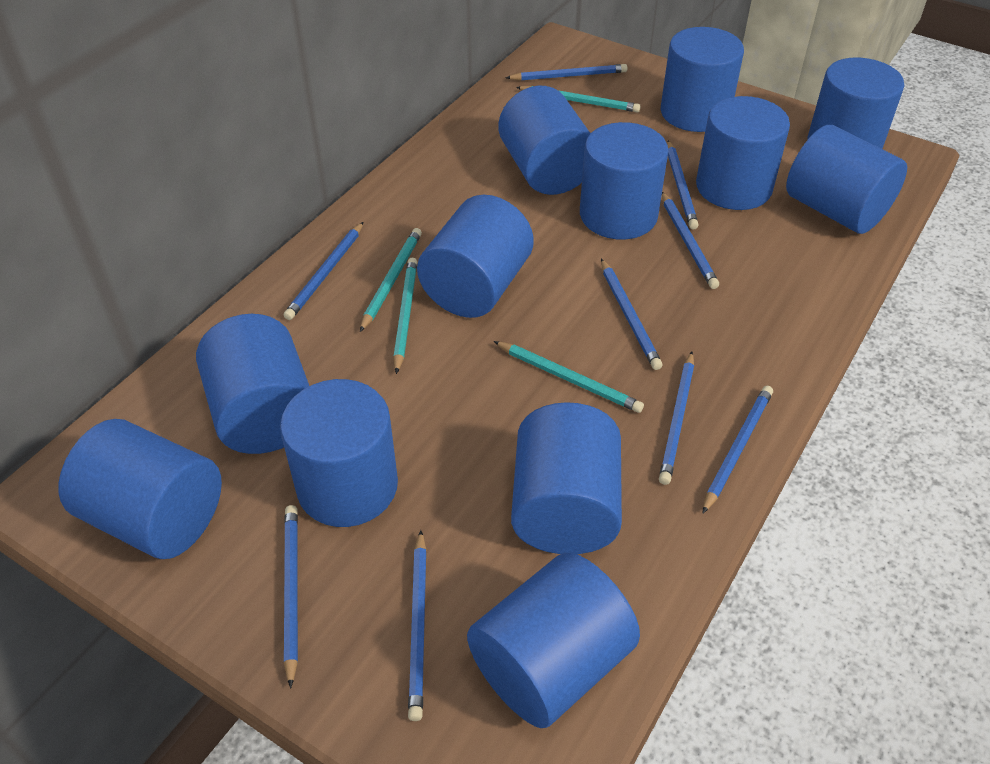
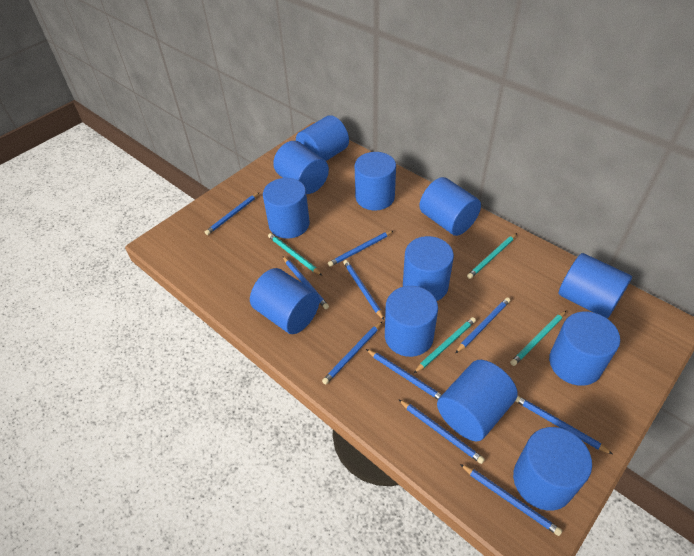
blue pencil: 9 -> 10

